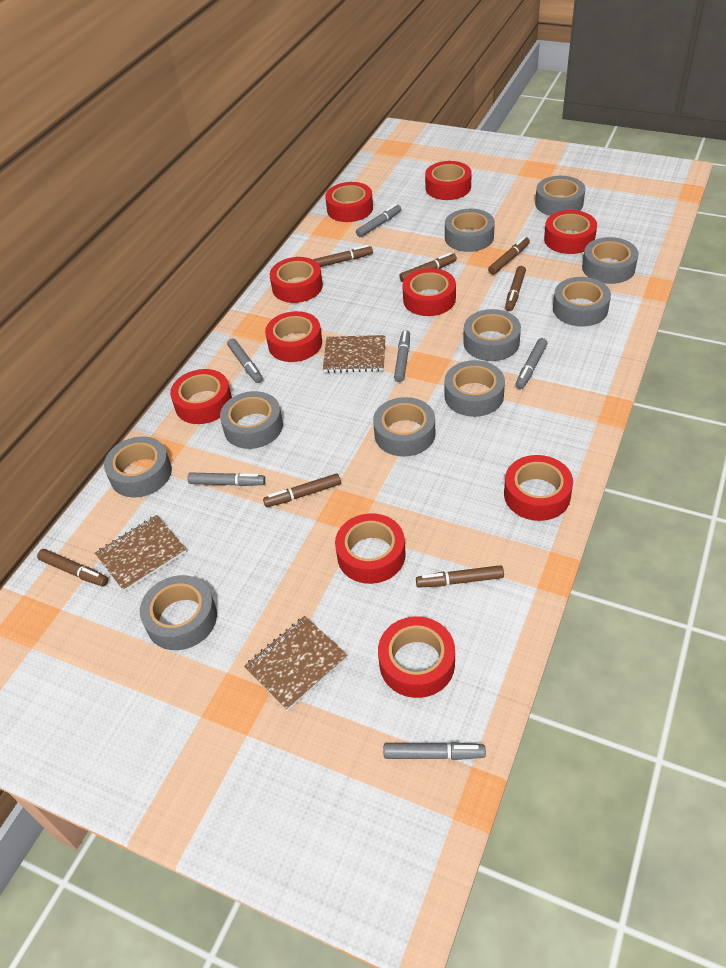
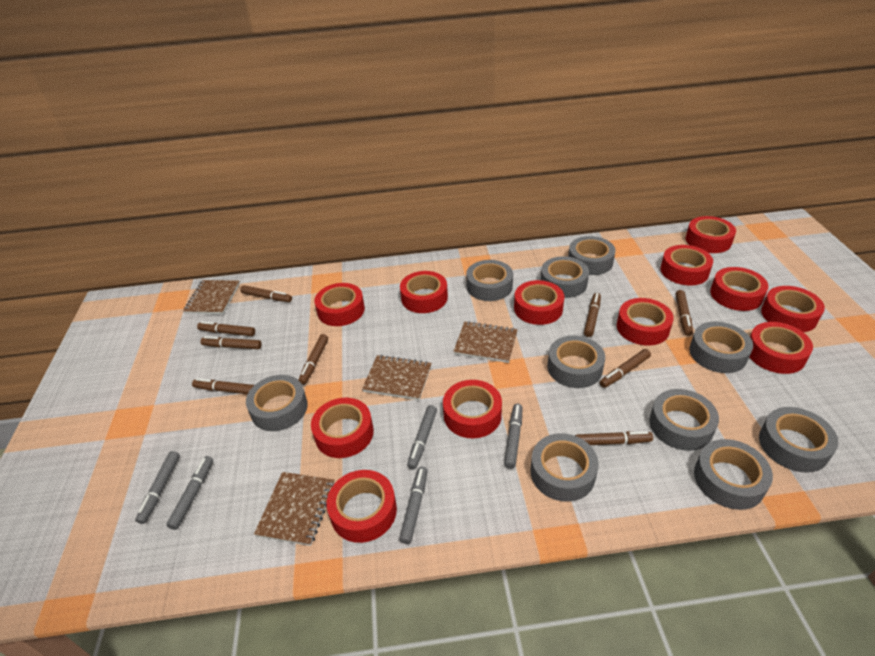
brown marker: 7 -> 9
brown notebook: 3 -> 4
grey marker: 6 -> 5
red tape: 10 -> 12

